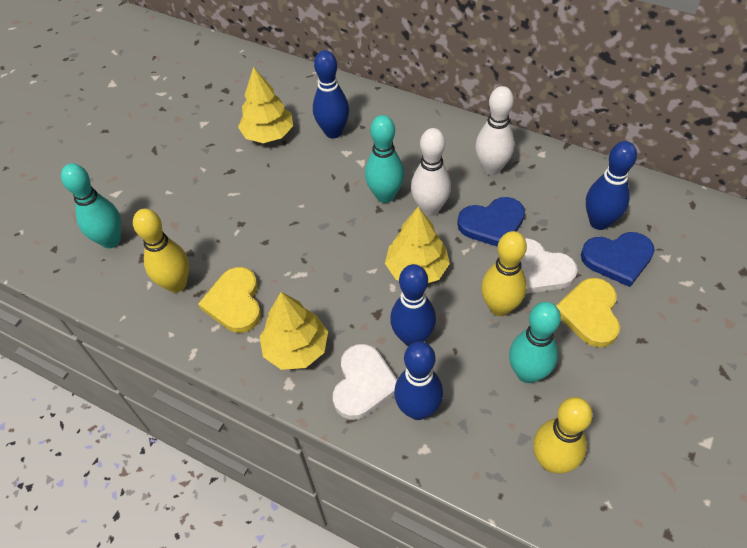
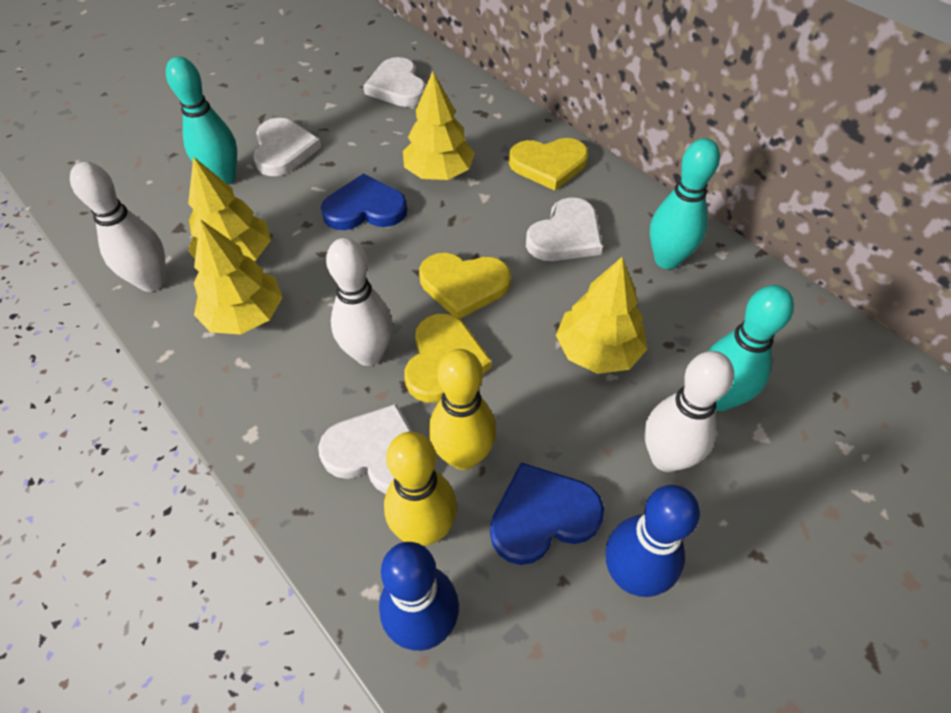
blue bowling pin: 4 -> 2
white bowling pin: 2 -> 3
white heart: 2 -> 4
yellow bowling pin: 3 -> 2
yellow heart: 2 -> 3
yellow tree: 3 -> 4

